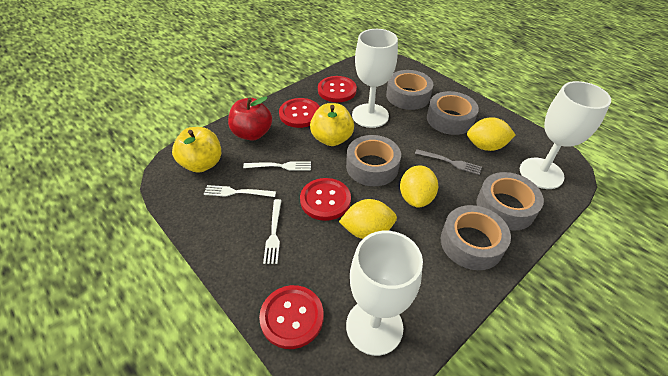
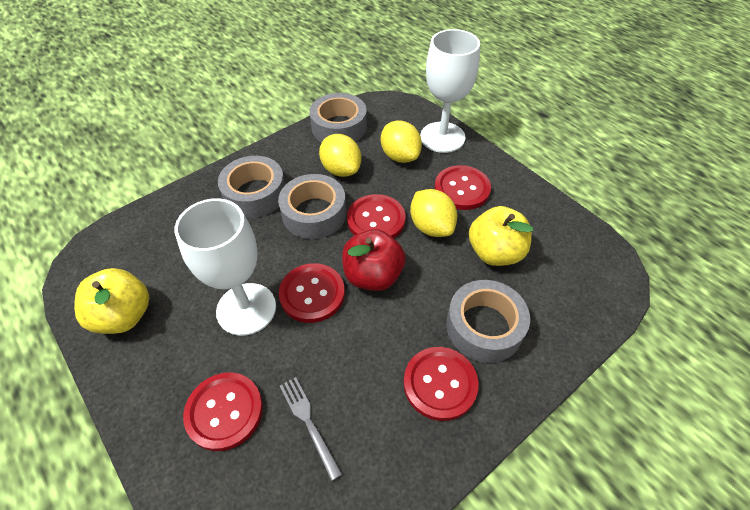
grey tape: 5 -> 4
red button: 4 -> 5
white fork: 3 -> 0
white goblet: 3 -> 2

